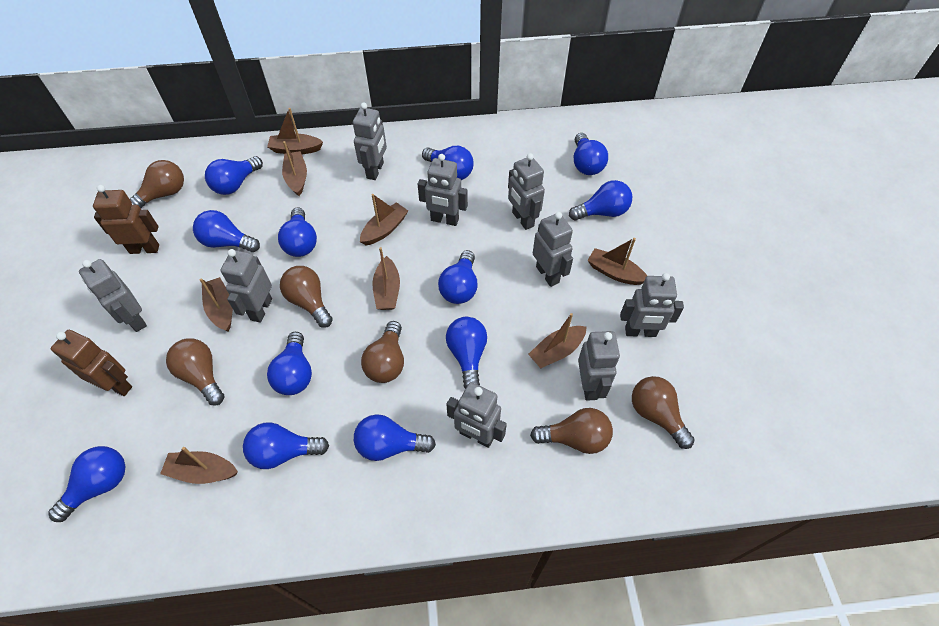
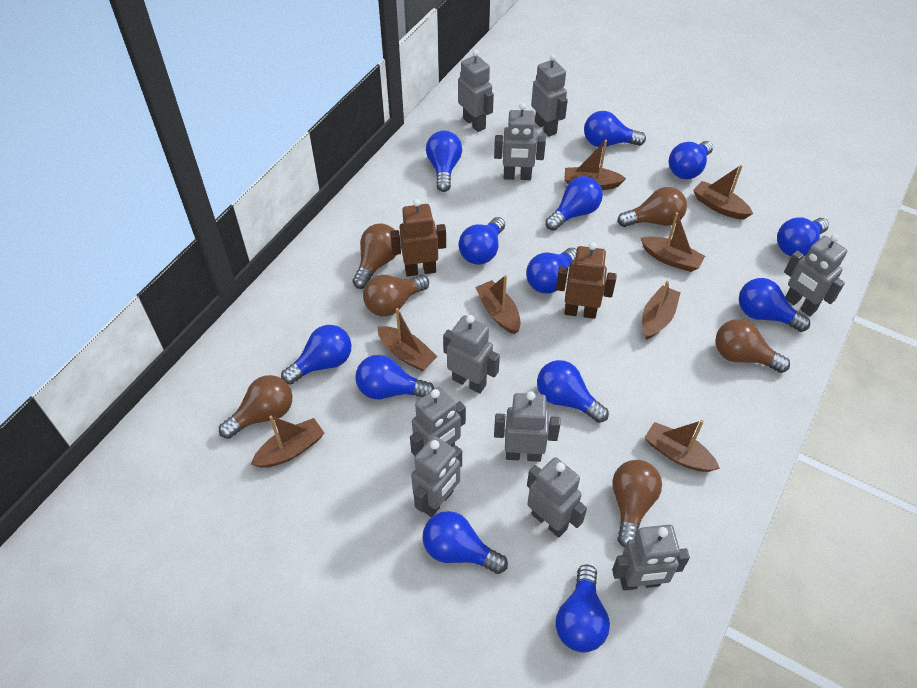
blue light bulb: 12 -> 13
grey robot: 9 -> 10

